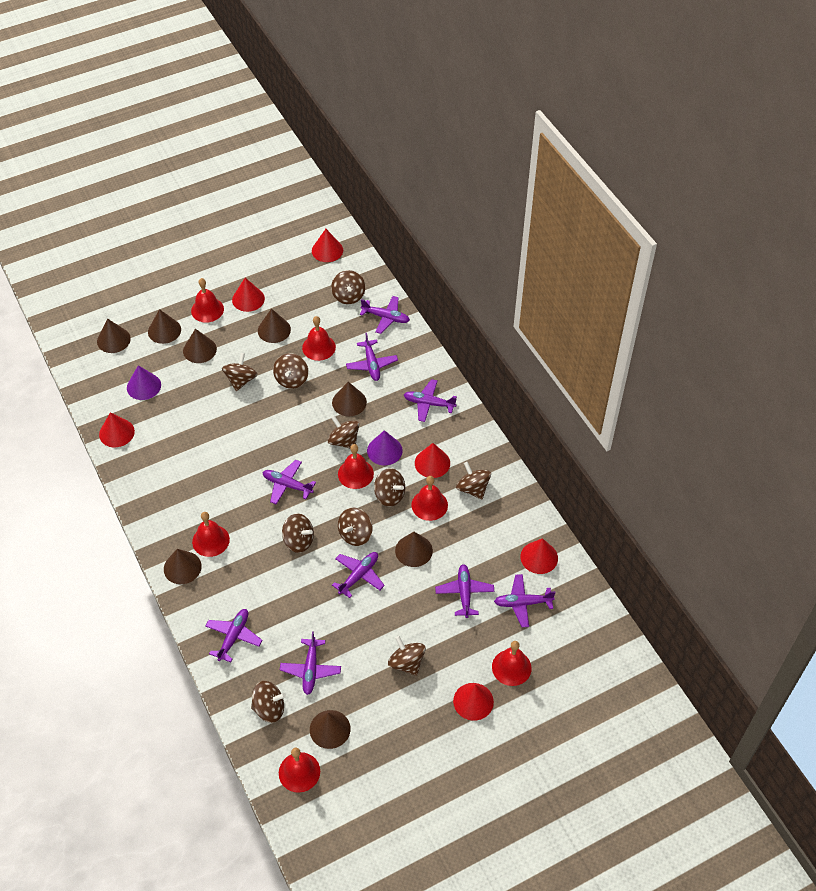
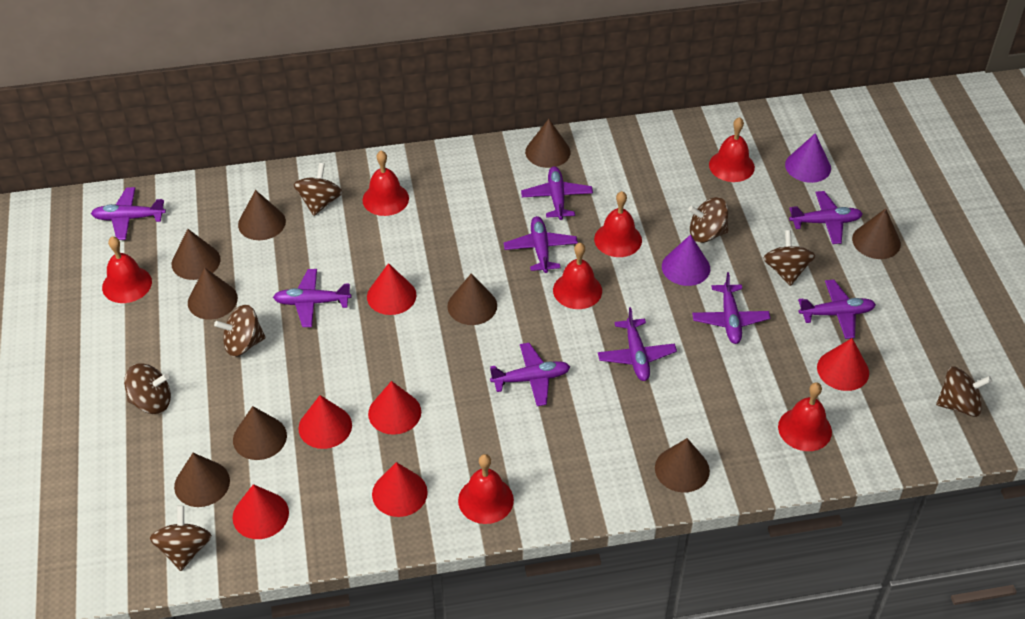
brown cone: 8 -> 9
brown spinning top: 10 -> 7

